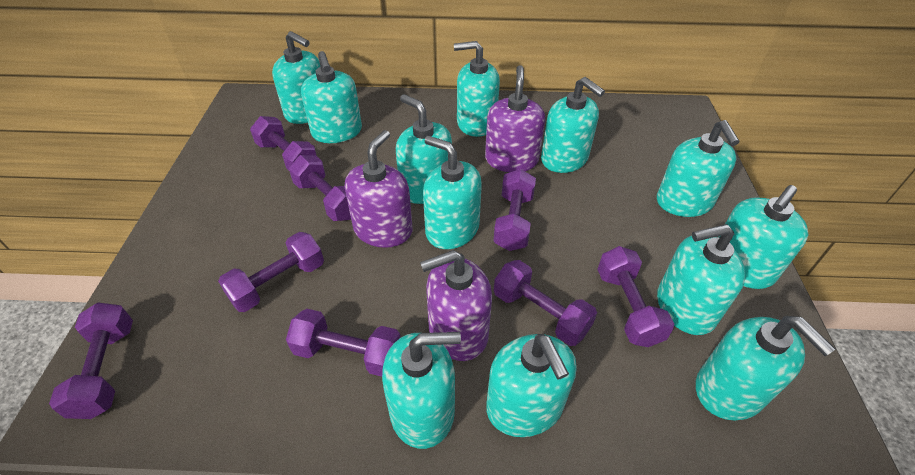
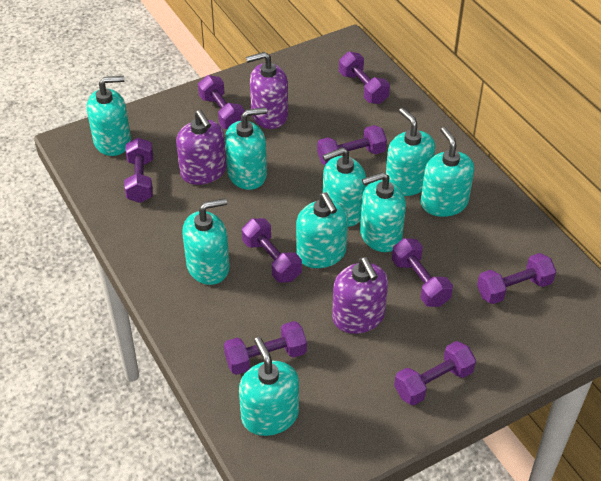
purple dumbbell: 8 -> 9
turquoise soap dispenser: 12 -> 9

